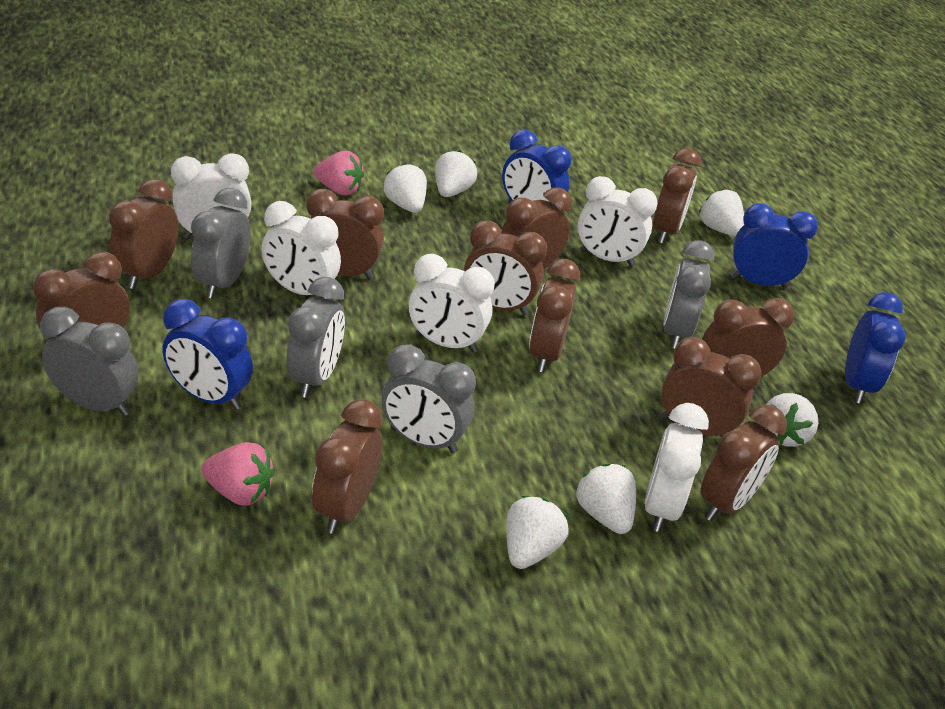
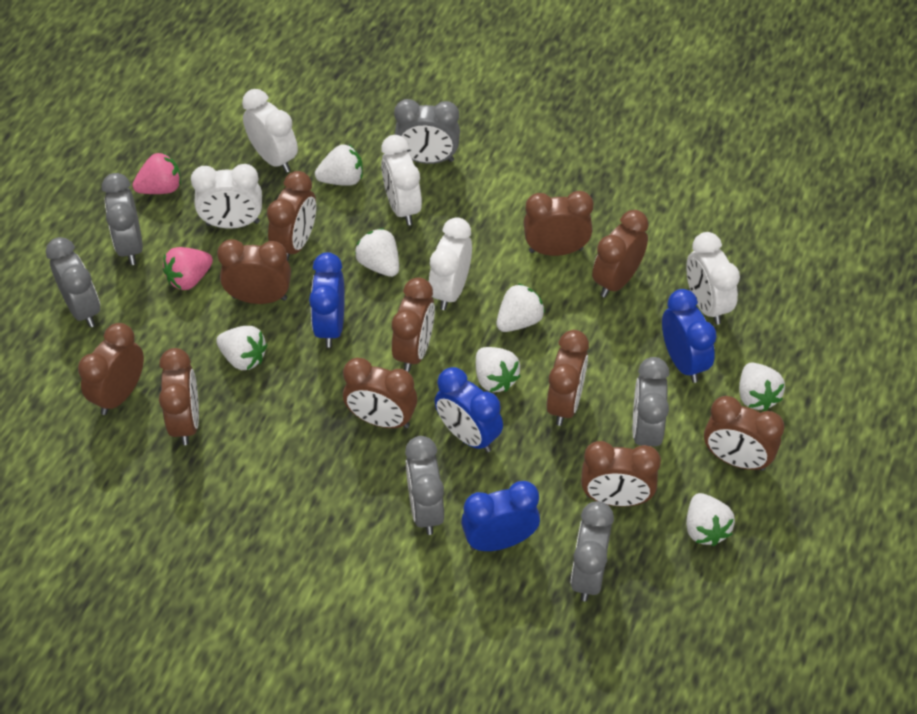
grey clock: 5 -> 6
white strawberry: 6 -> 7

